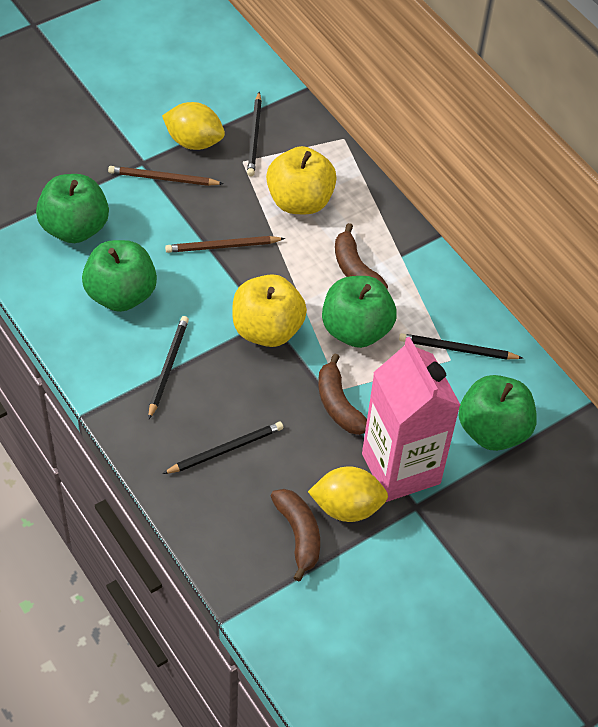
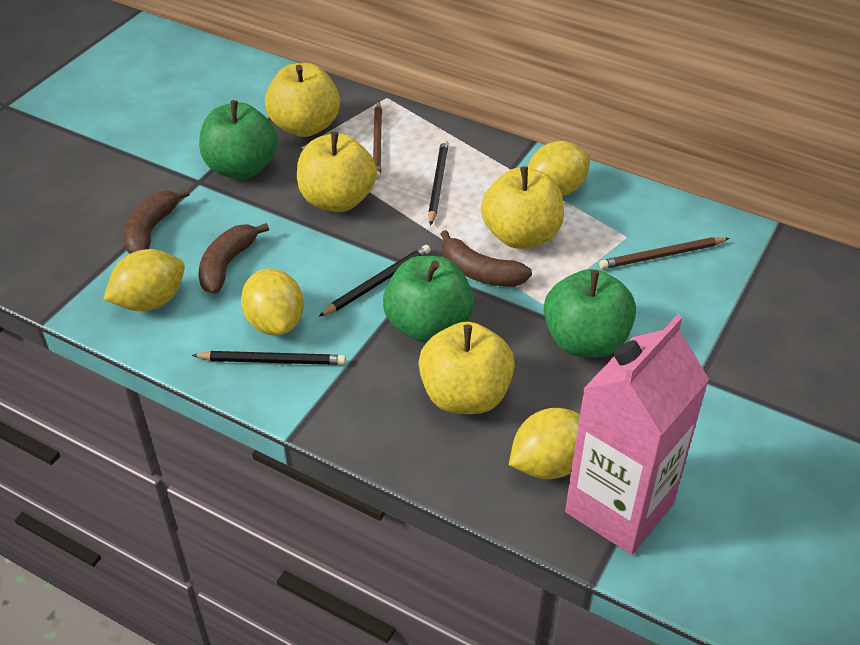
black pencil: 4 -> 3
green apple: 4 -> 3
yellow apple: 2 -> 4
yellow lemon: 2 -> 4

